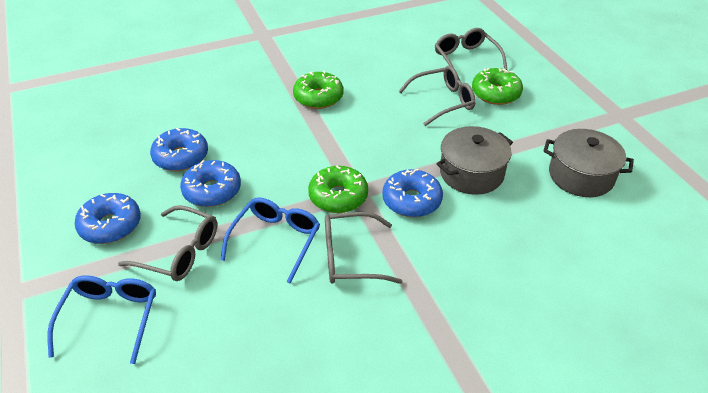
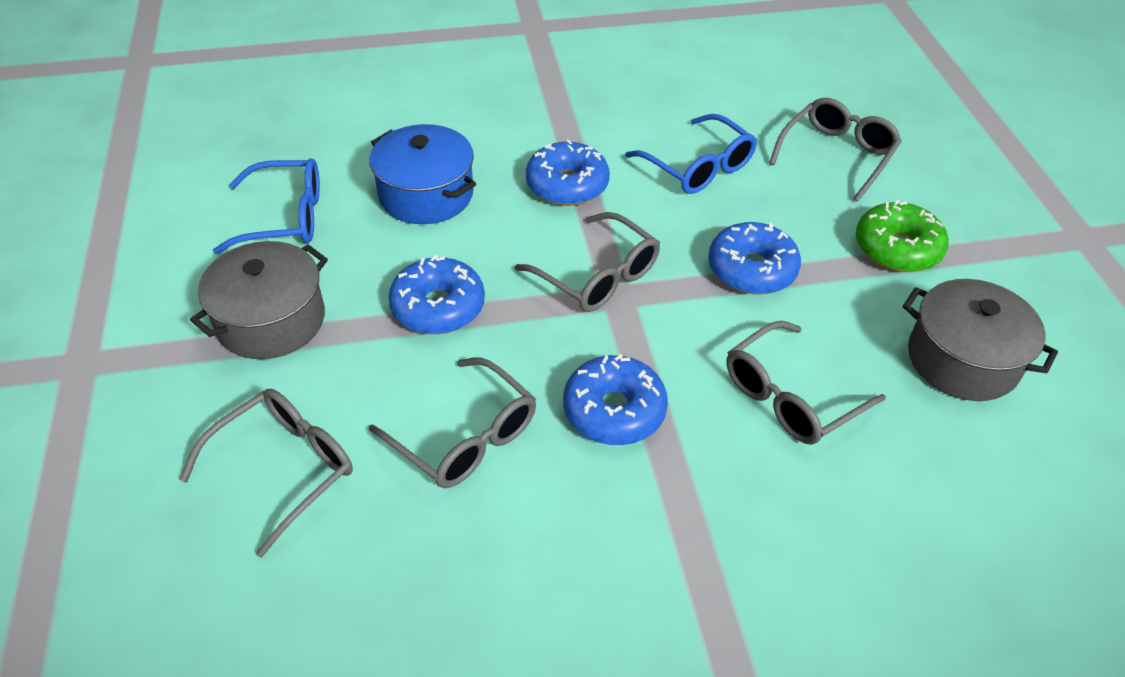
blue pot: 0 -> 1
green donut: 3 -> 1
grey glasses: 4 -> 5

